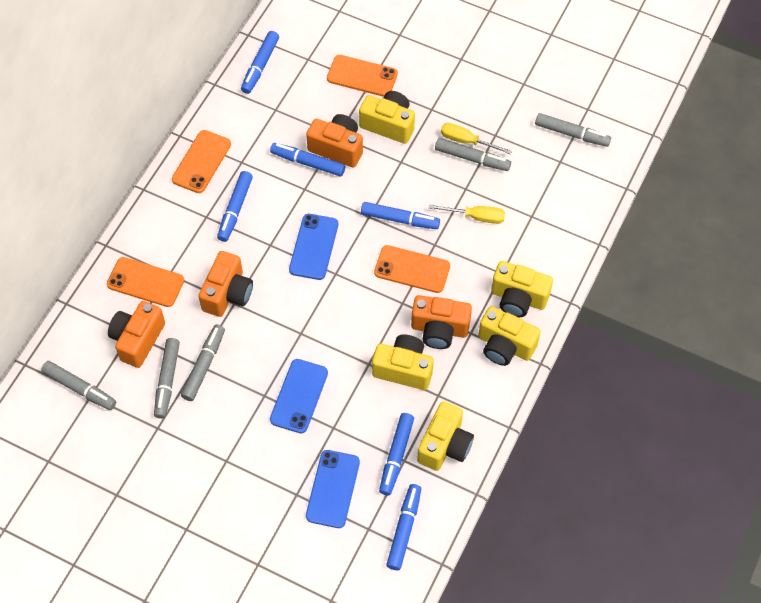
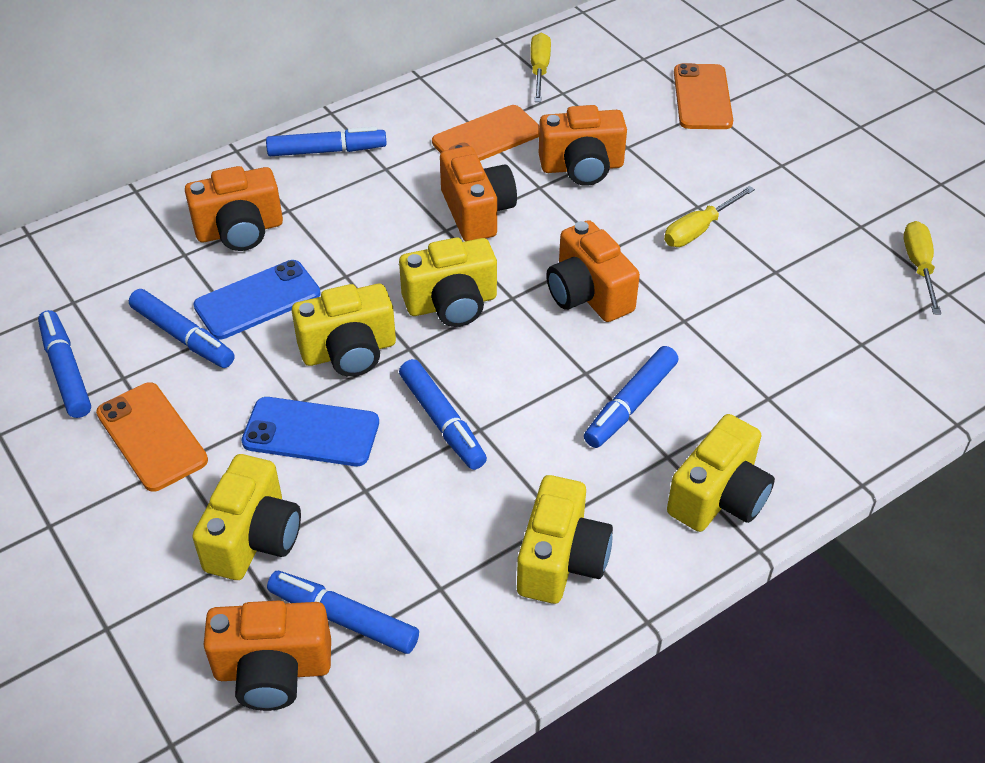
blue phone: 3 -> 2
grey marker: 5 -> 0
orange camera: 4 -> 5
orange phone: 4 -> 3
yellow screwdriver: 2 -> 3

